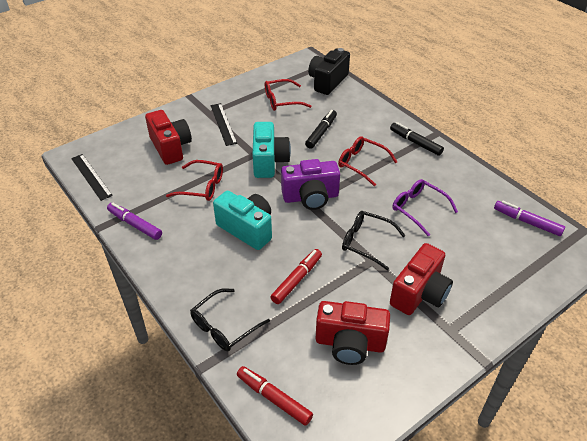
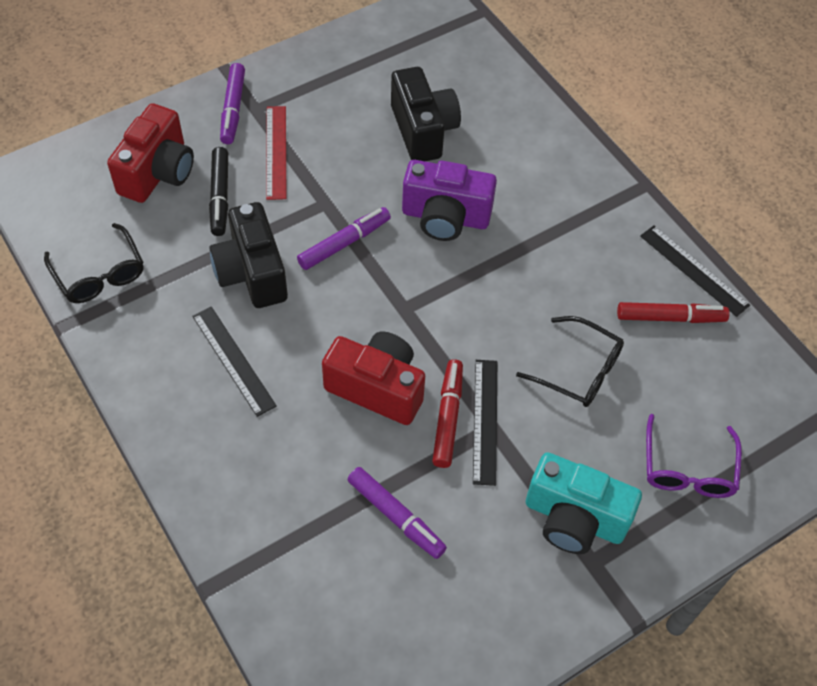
black camera: 1 -> 2
black marker: 2 -> 1
black ruler: 2 -> 3
purple marker: 2 -> 3
red camera: 3 -> 2
red glasses: 3 -> 0
red ruler: 0 -> 1
turquoise camera: 2 -> 1

